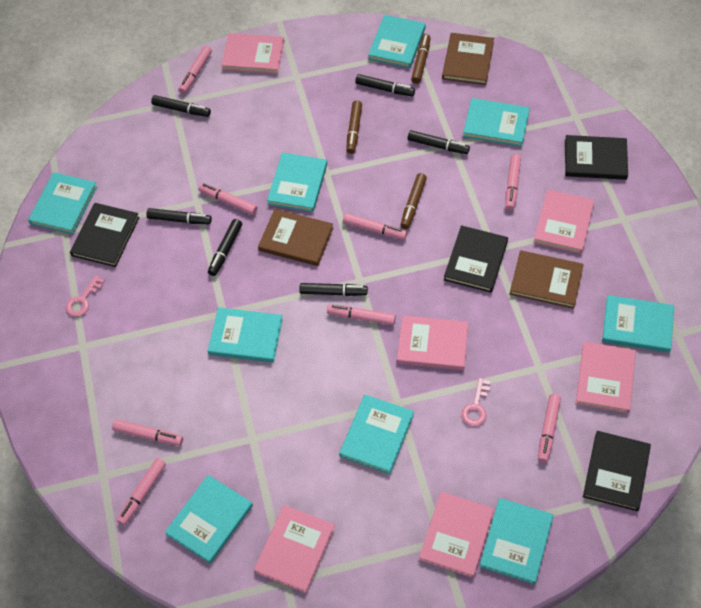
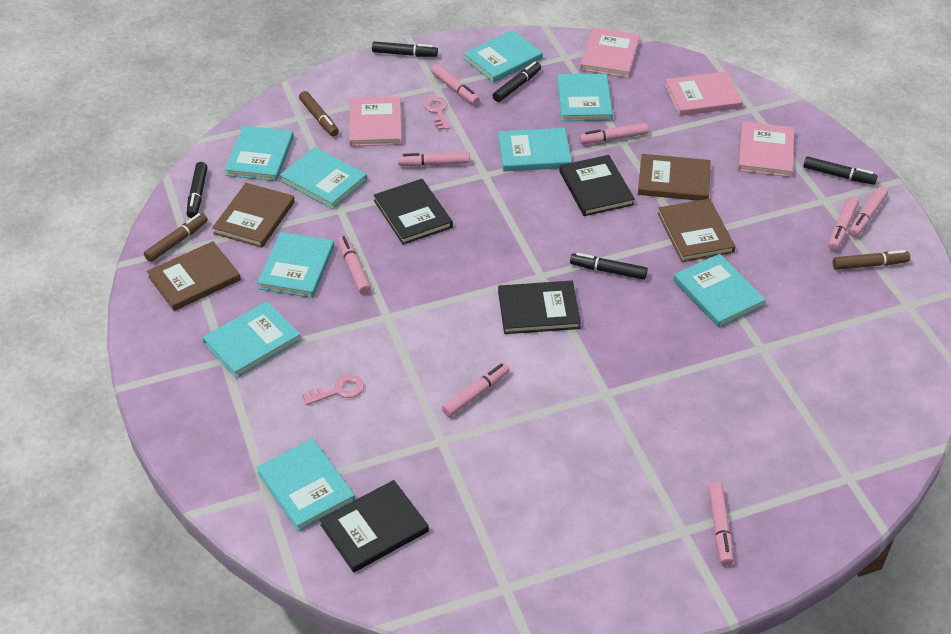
black marker: 6 -> 5
brown book: 3 -> 4
pink book: 6 -> 4

